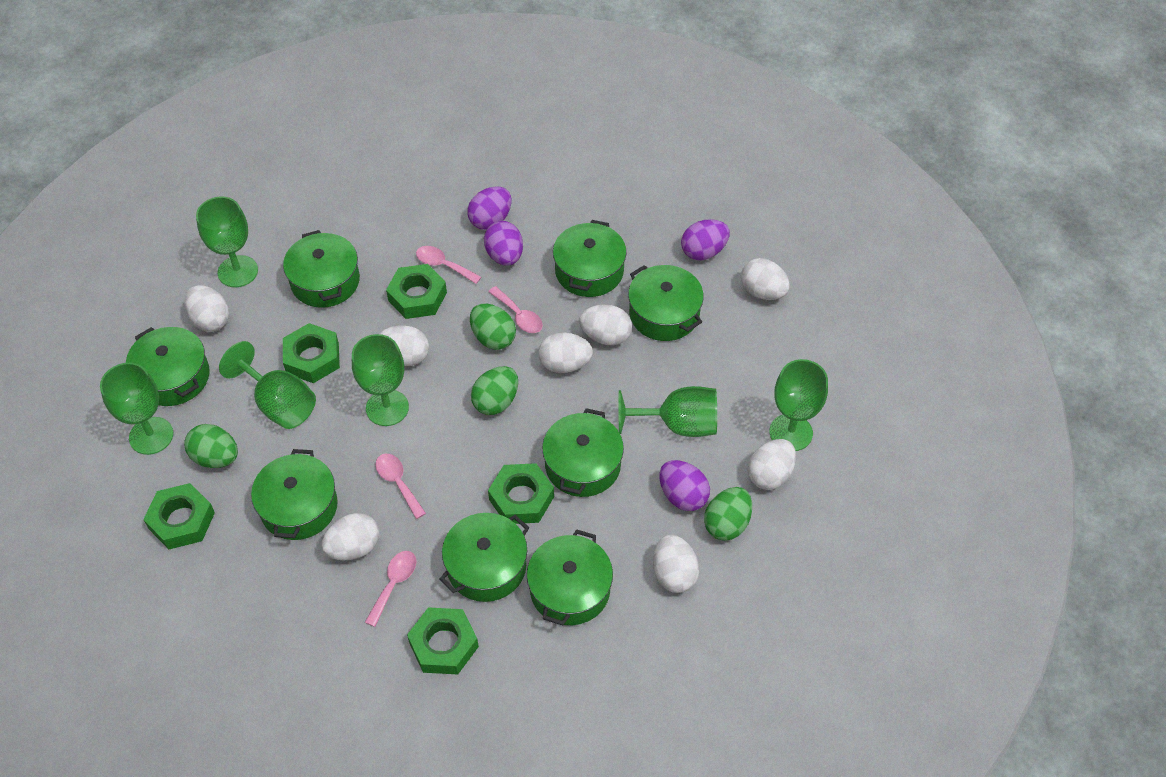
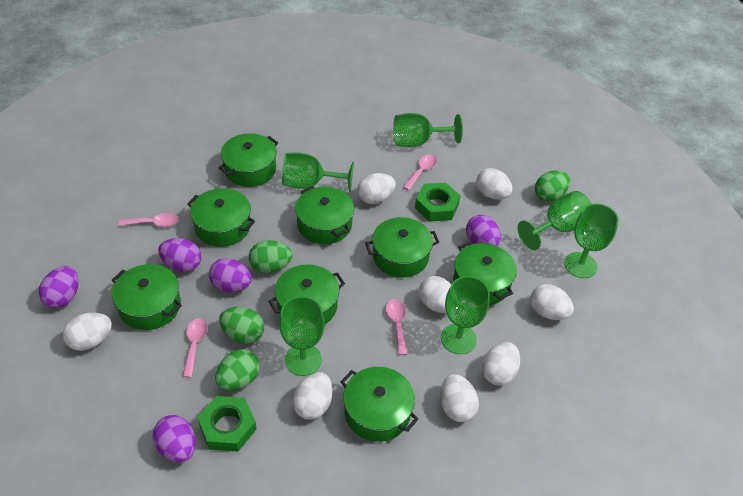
green nut: 5 -> 2
purple egg: 4 -> 5

